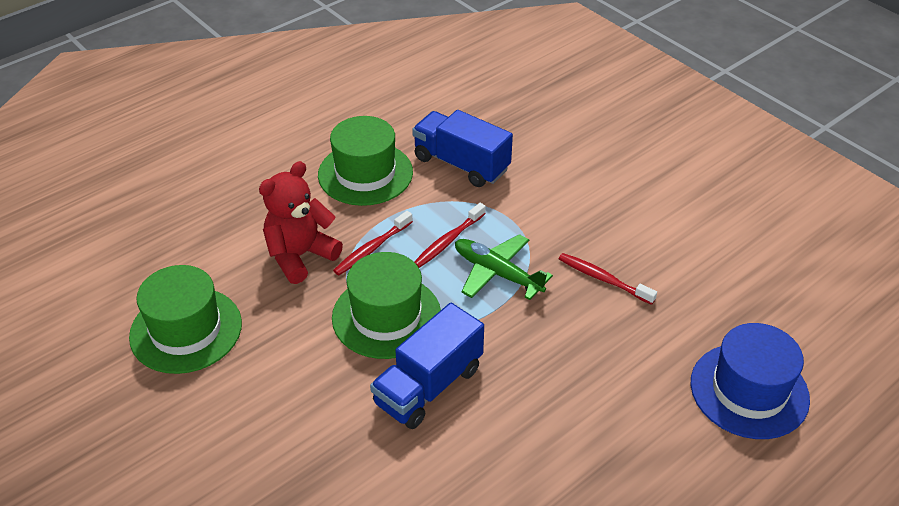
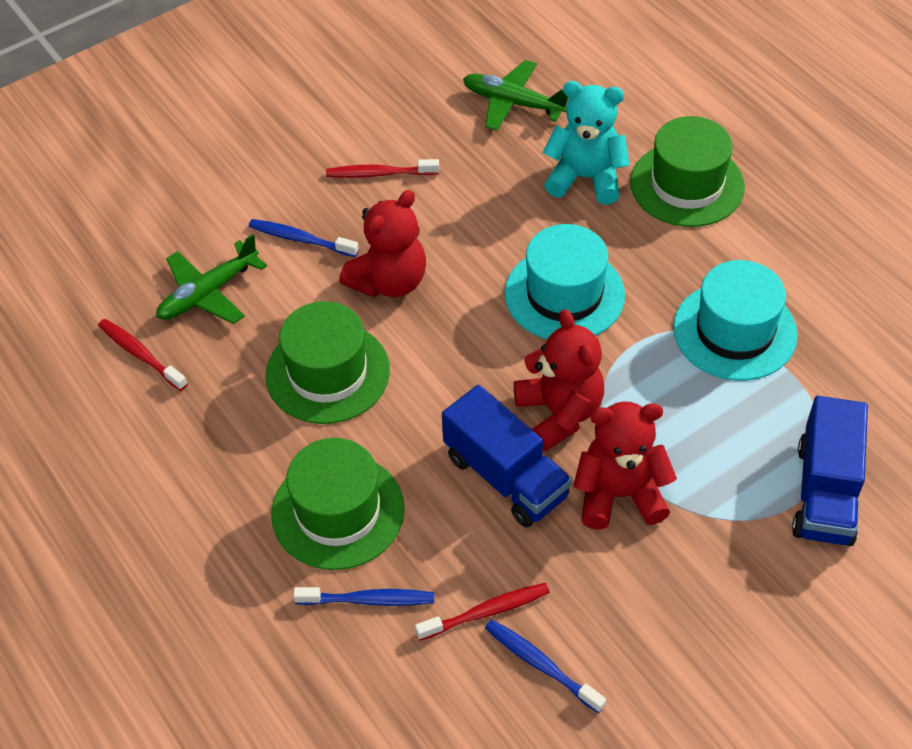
blue hat: 1 -> 0
blue toothbrush: 0 -> 3
green plane: 1 -> 2
red teddy bear: 1 -> 3
turquoise hat: 0 -> 2
turquoise teddy bear: 0 -> 1

